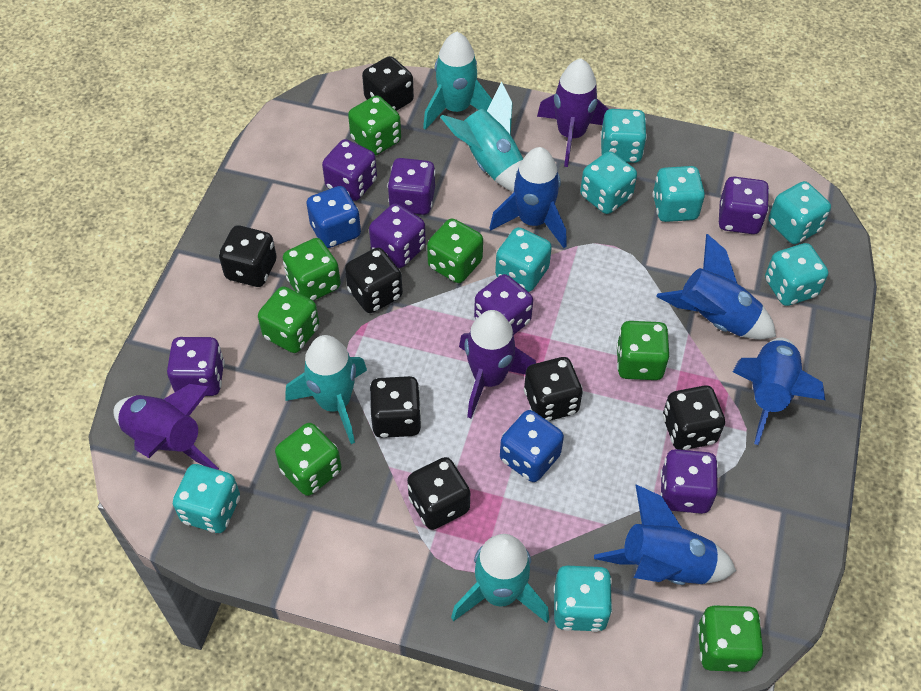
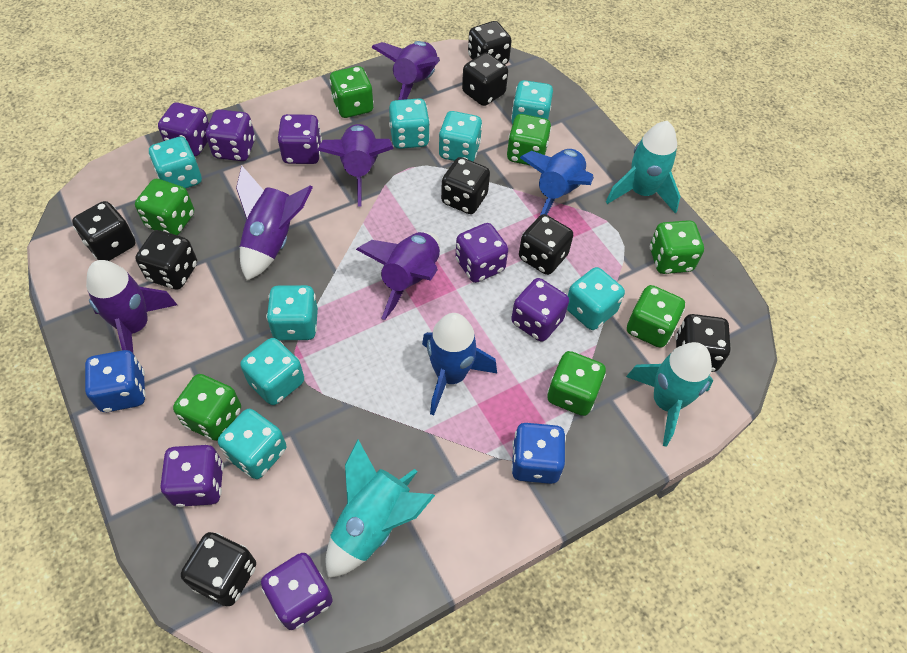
black dice: 7 -> 8
blue rocket: 4 -> 2
purple rocket: 3 -> 5
turquoise rocket: 4 -> 3

